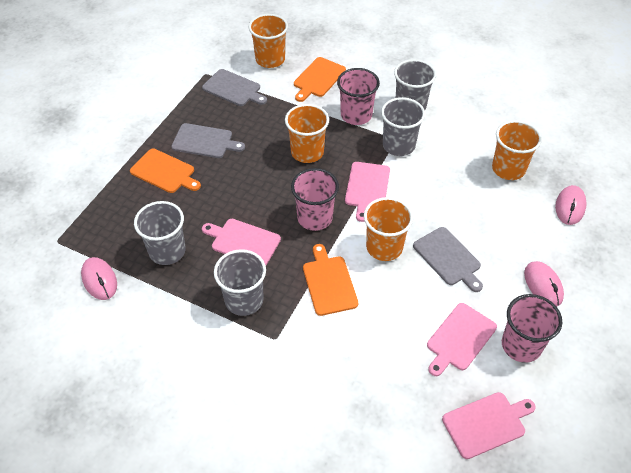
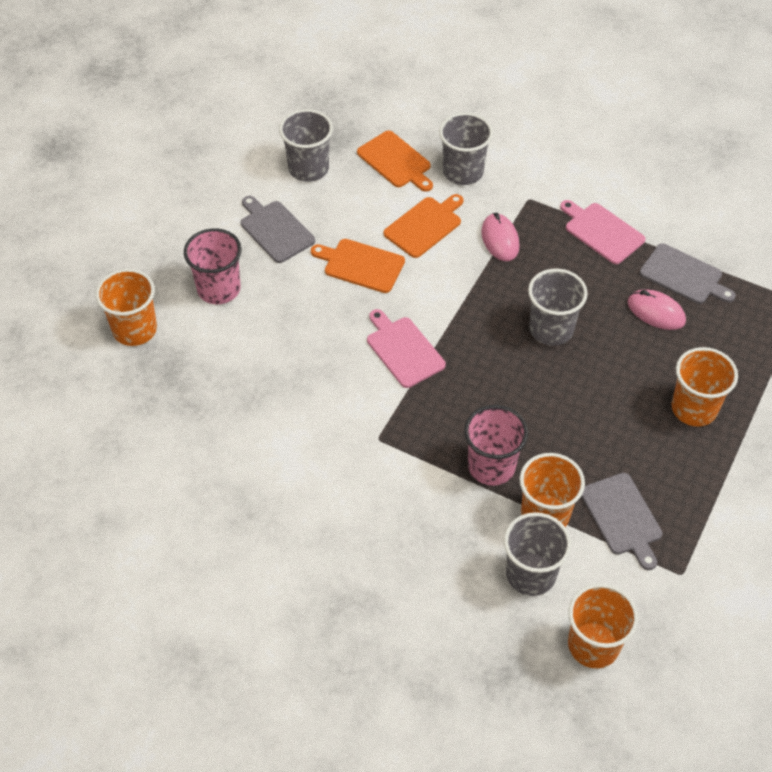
pink cup: 3 -> 2
pink cutting board: 4 -> 2
pink mouse: 3 -> 2

